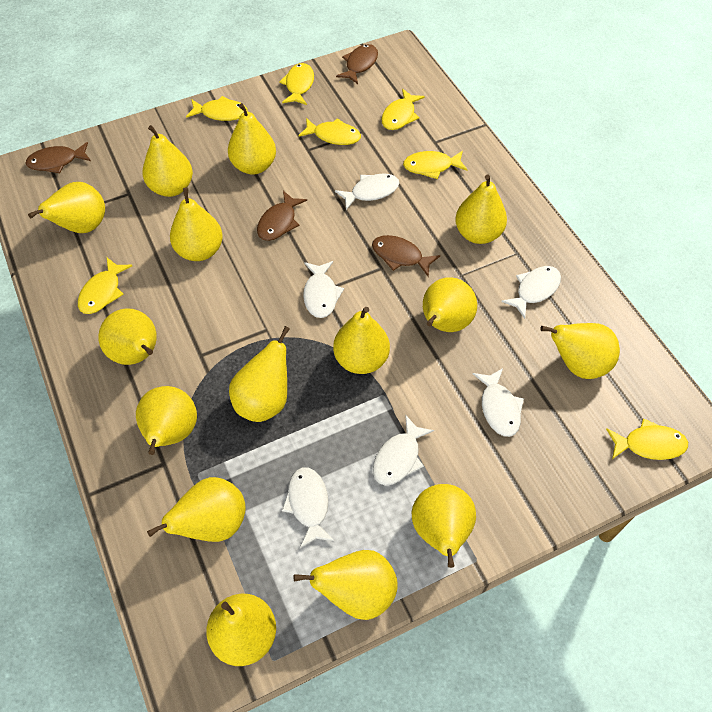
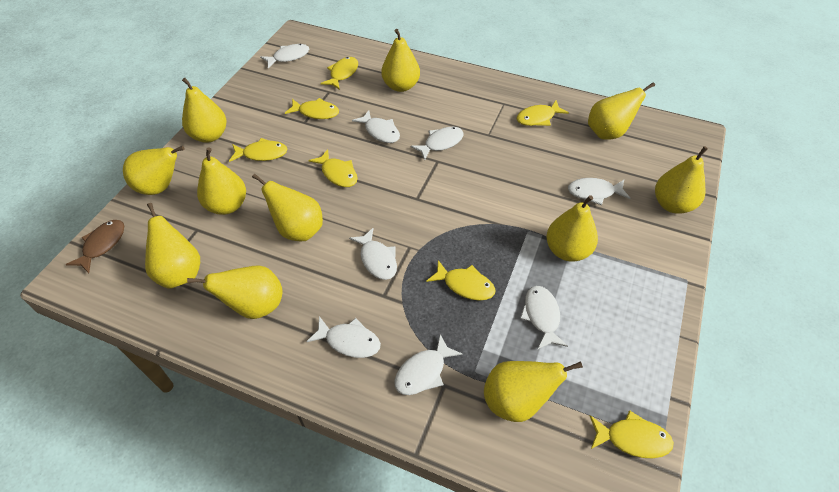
brown fish: 4 -> 1
white fish: 6 -> 8
yellow pear: 15 -> 11

